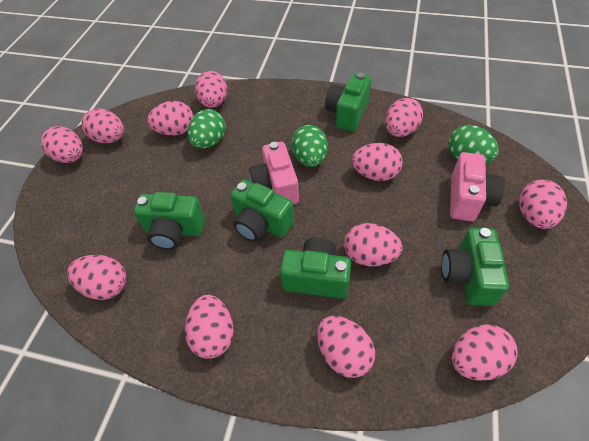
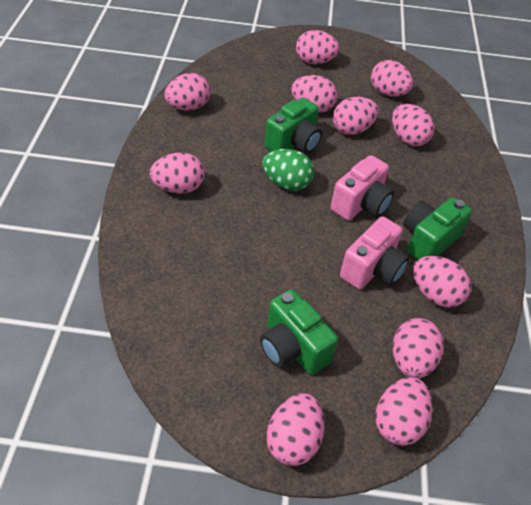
green camera: 5 -> 3
green egg: 3 -> 1
pink egg: 12 -> 11

